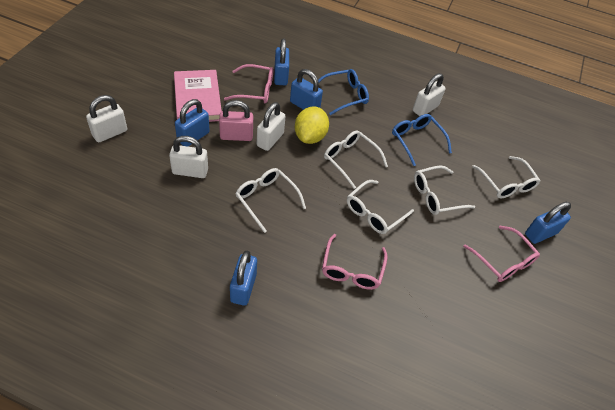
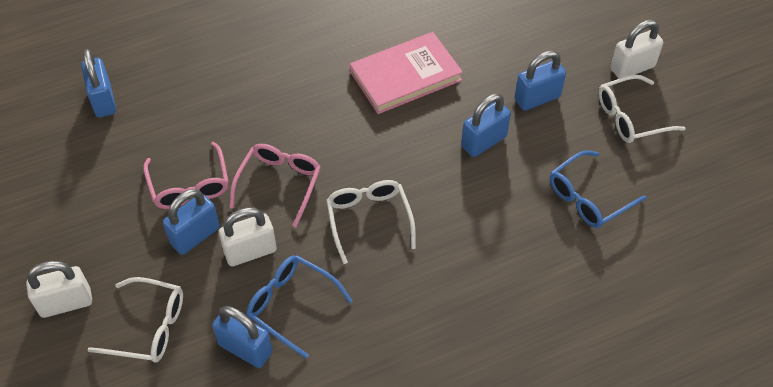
pink glasses: 3 -> 2
pink padlock: 1 -> 0
white glasses: 5 -> 3
white padlock: 4 -> 3
yellow lemon: 1 -> 0

